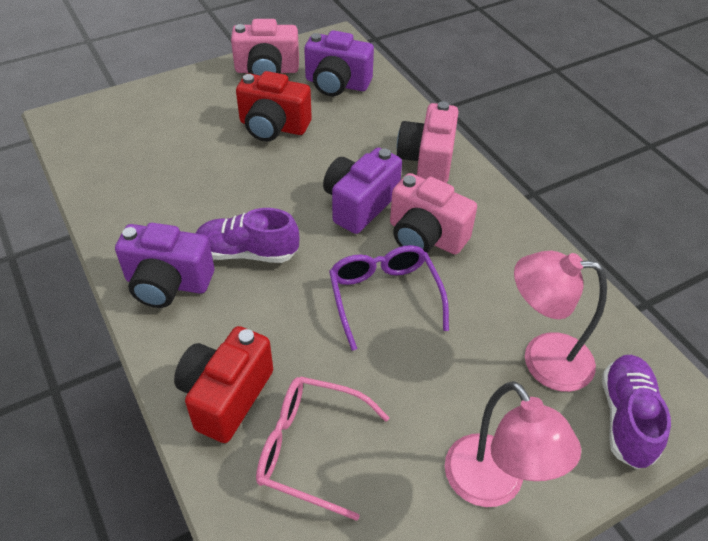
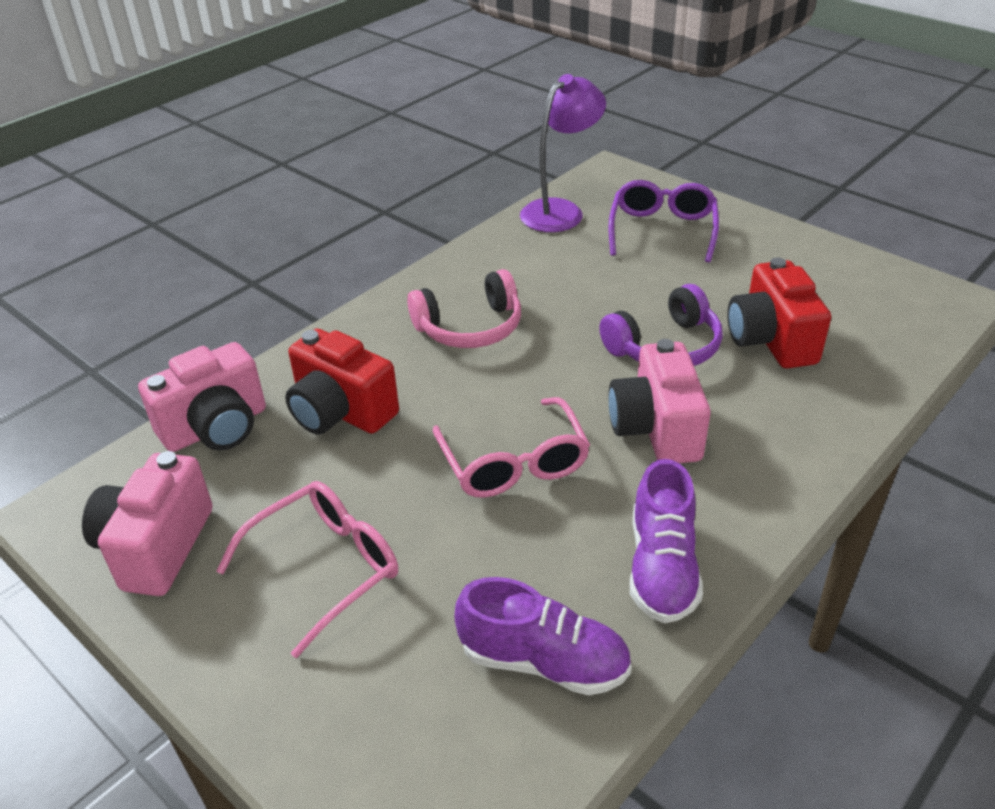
pink glasses: 1 -> 2
pink headphones: 0 -> 1
pink lamp: 2 -> 0
purple camera: 3 -> 0
purple headphones: 0 -> 1
purple lamp: 0 -> 1

